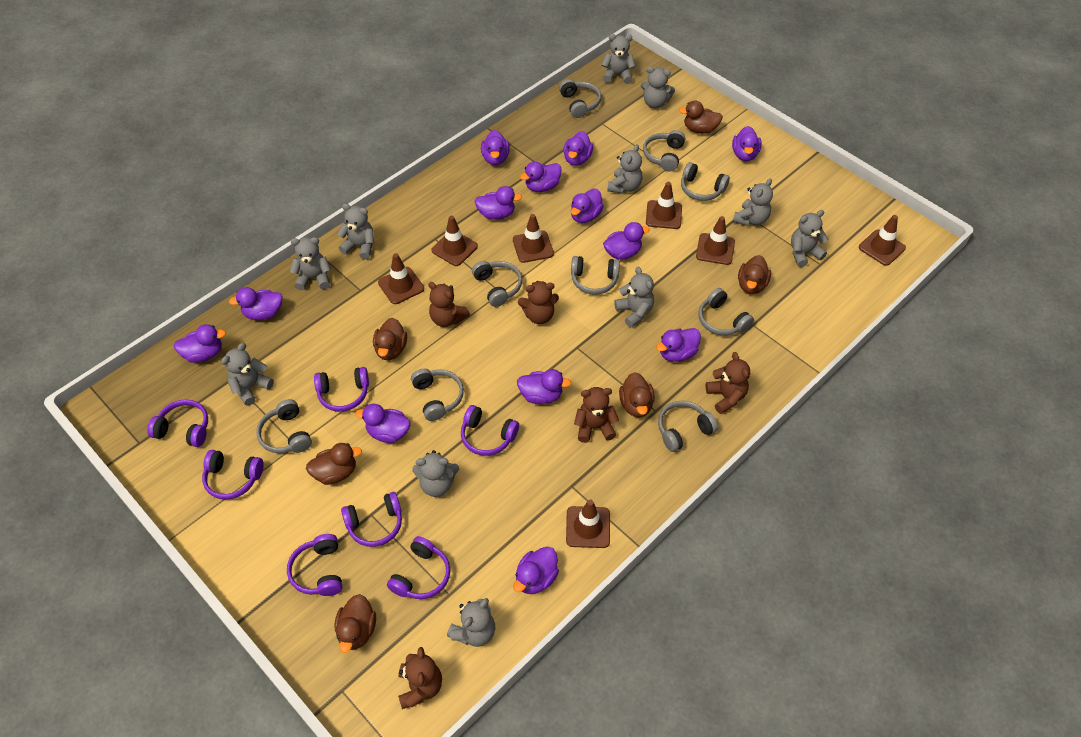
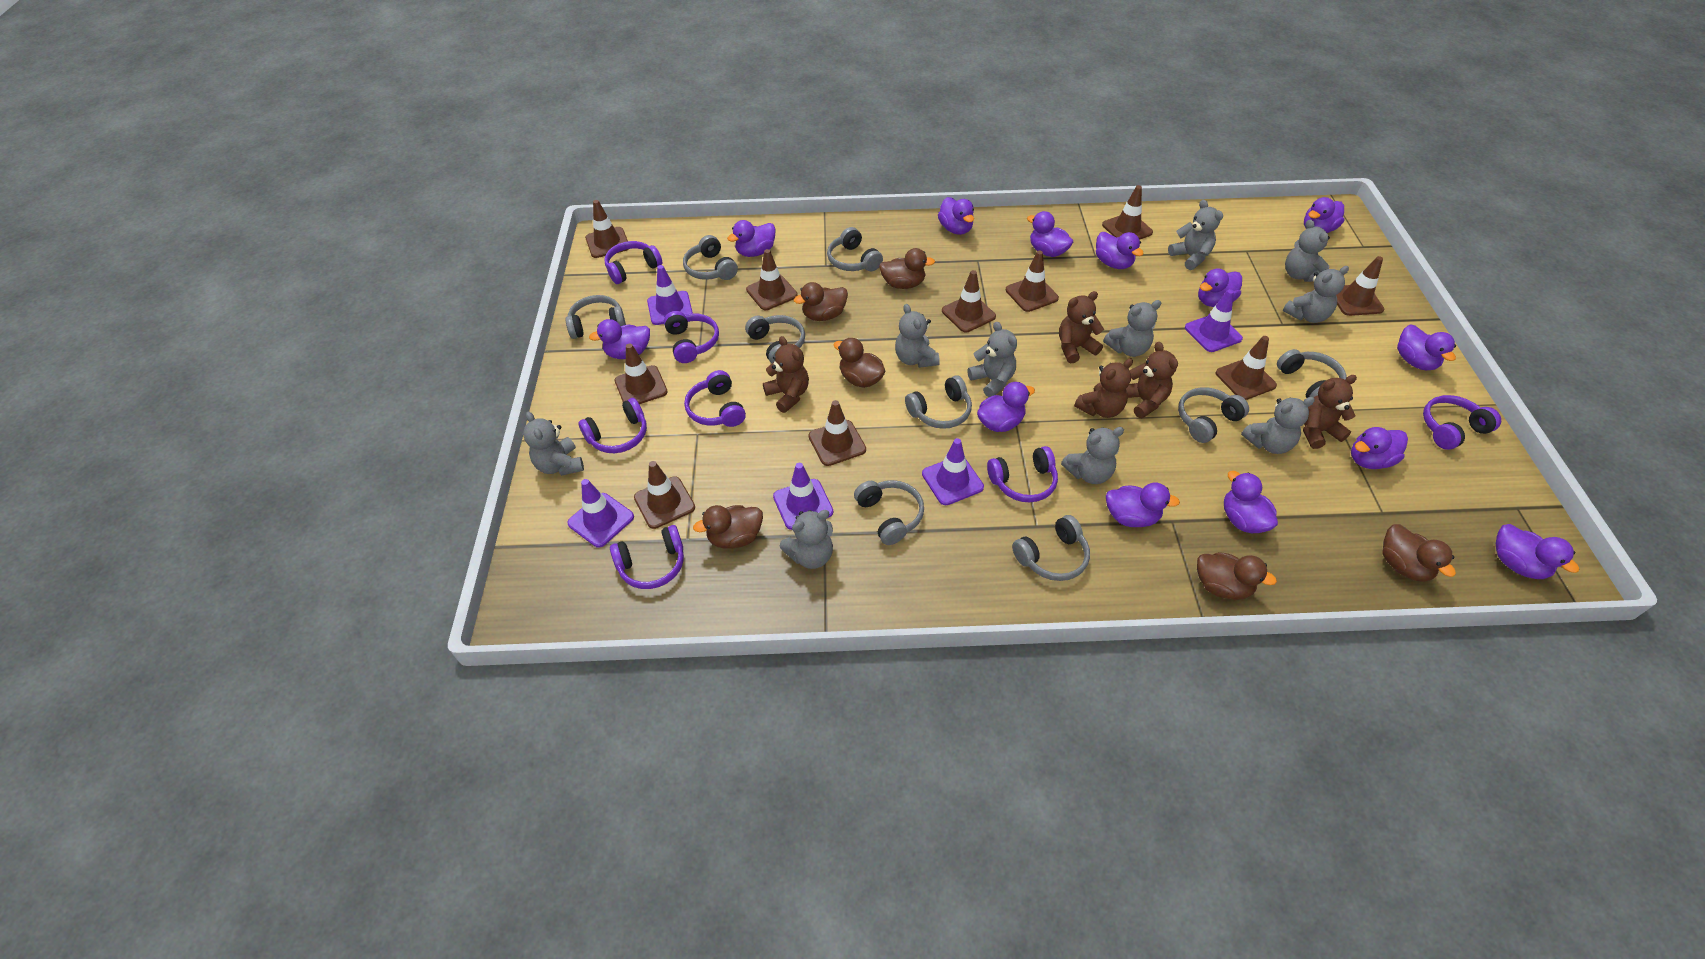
brown traffic cone: 7 -> 10
grey teddy bear: 11 -> 10
purple traffic cone: 0 -> 5

